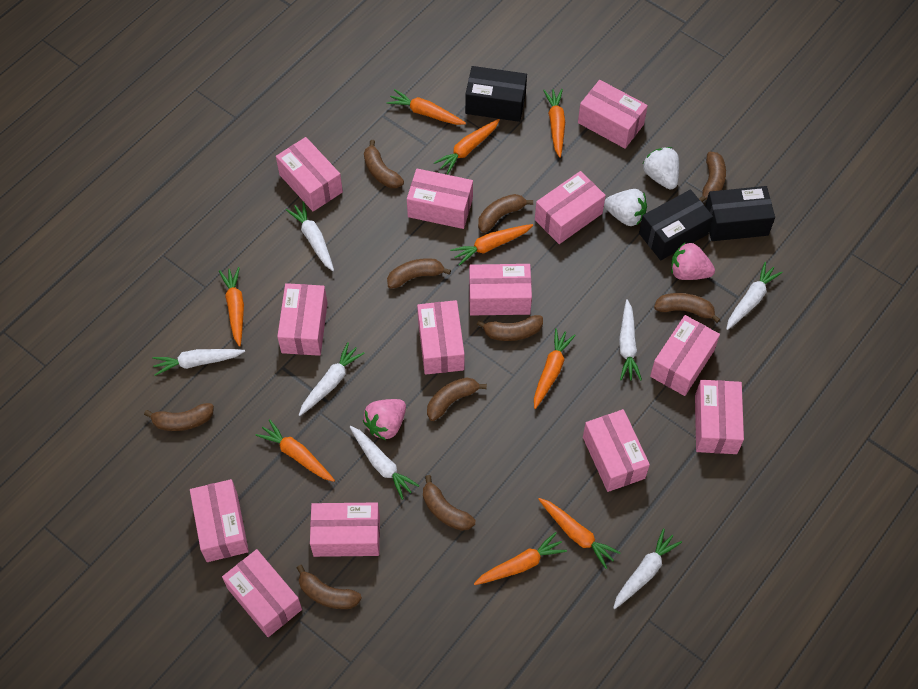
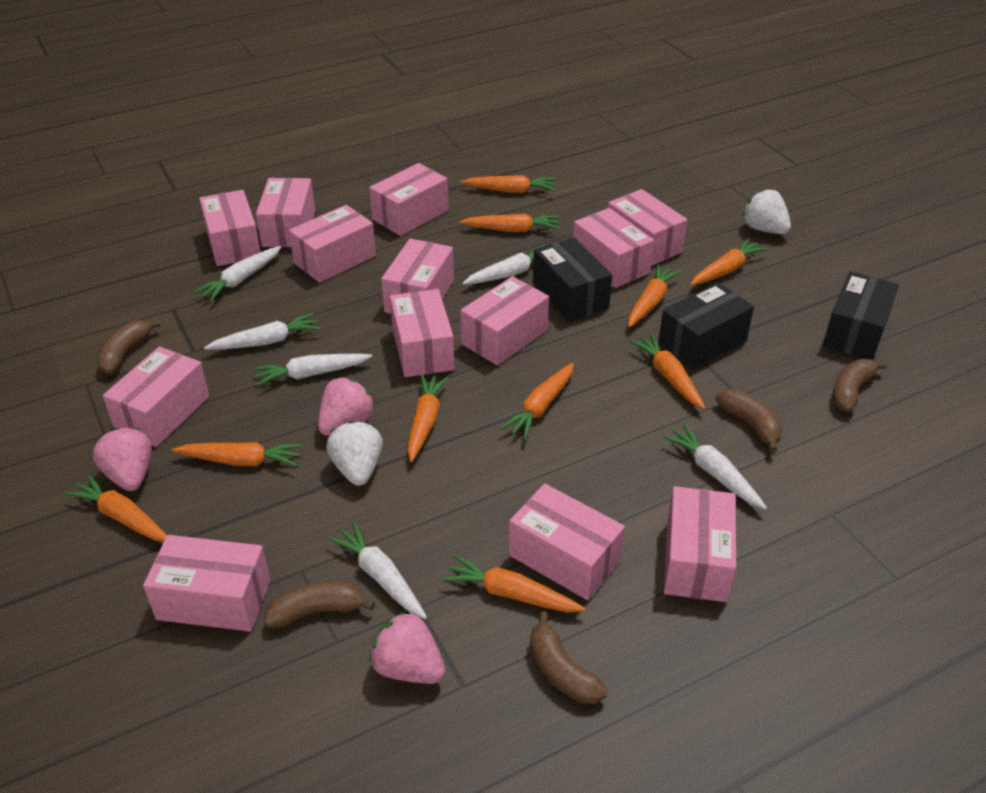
brown banana: 10 -> 5
orange carrot: 9 -> 10
pink strawberry: 2 -> 3
white carrot: 7 -> 6

